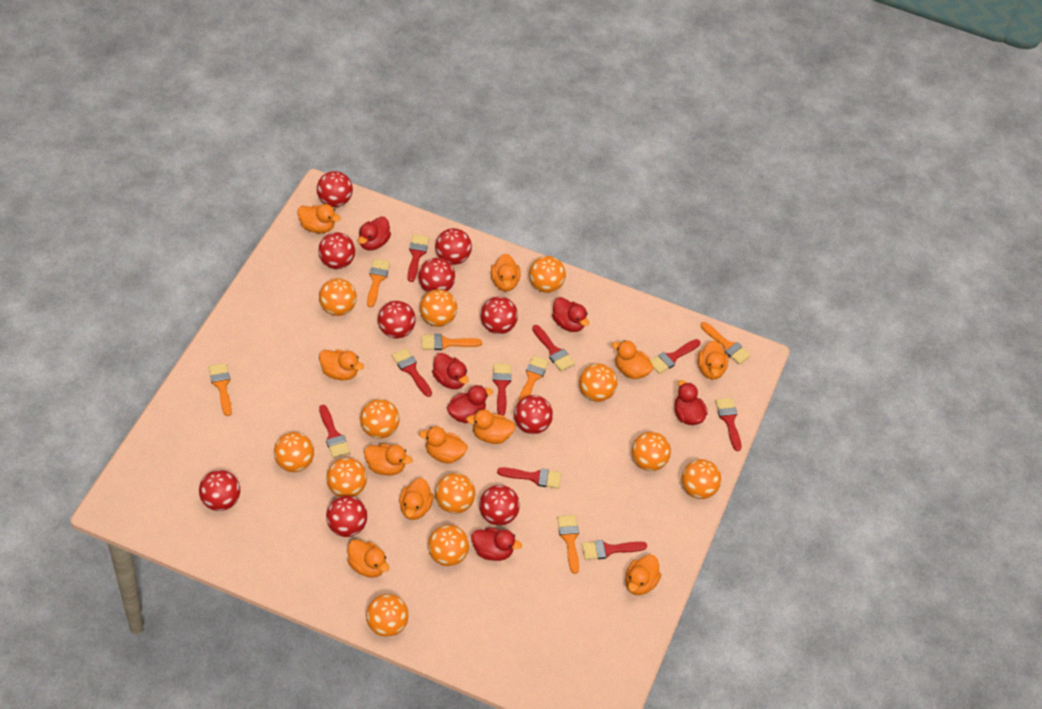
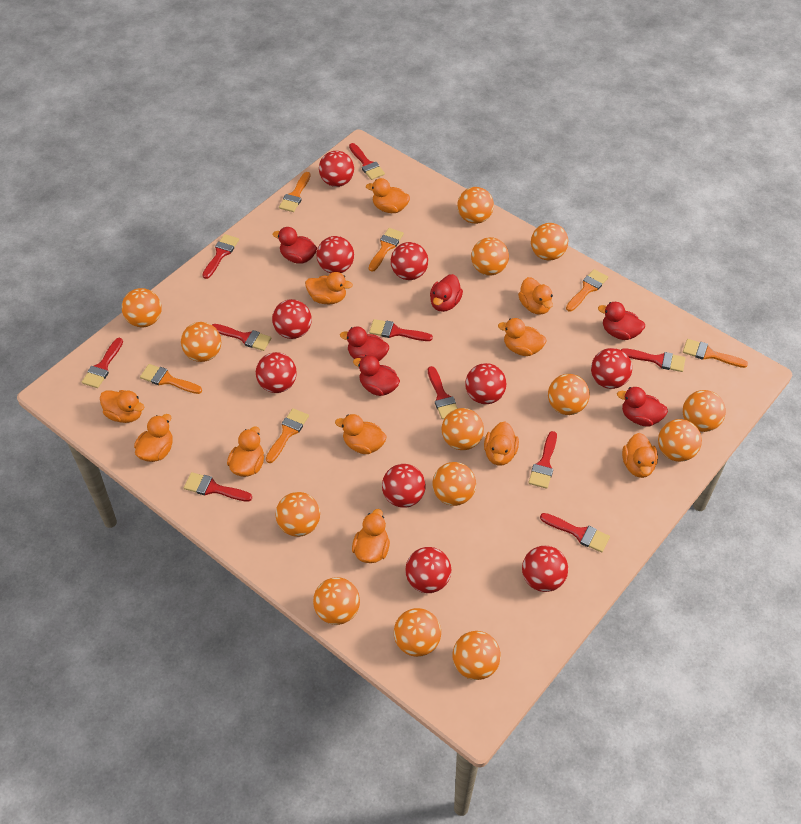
orange ball: 12 -> 14
red brush: 9 -> 10

